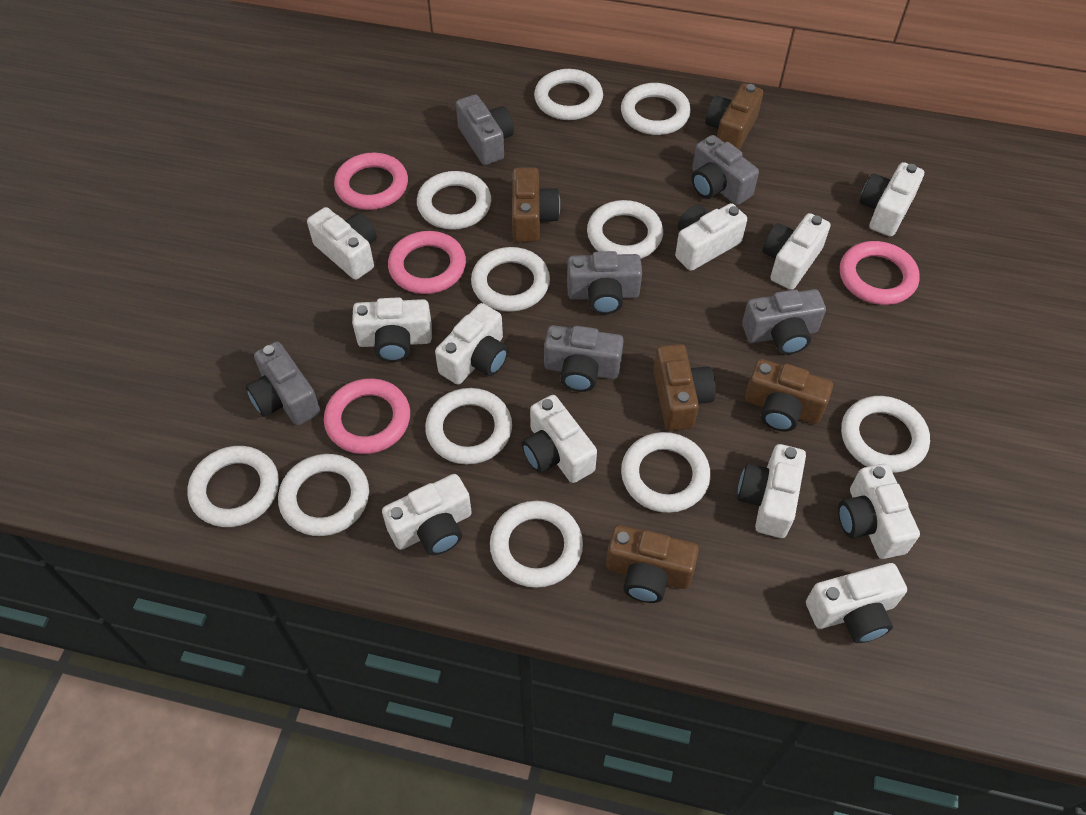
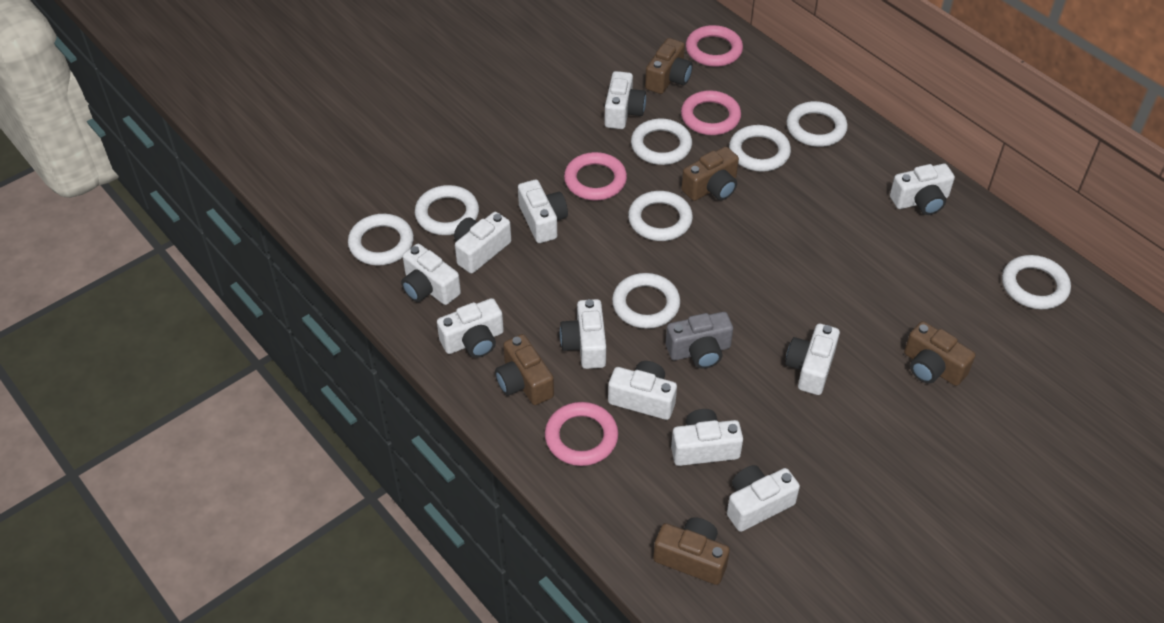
grey camera: 6 -> 1
white ring: 11 -> 8

